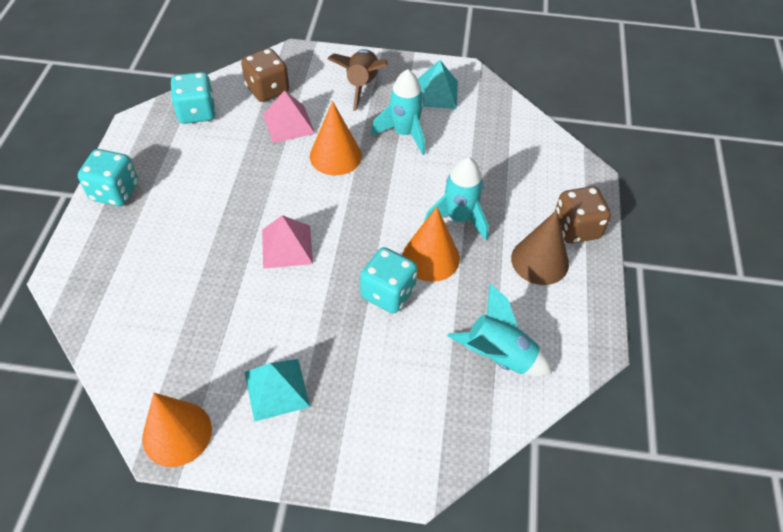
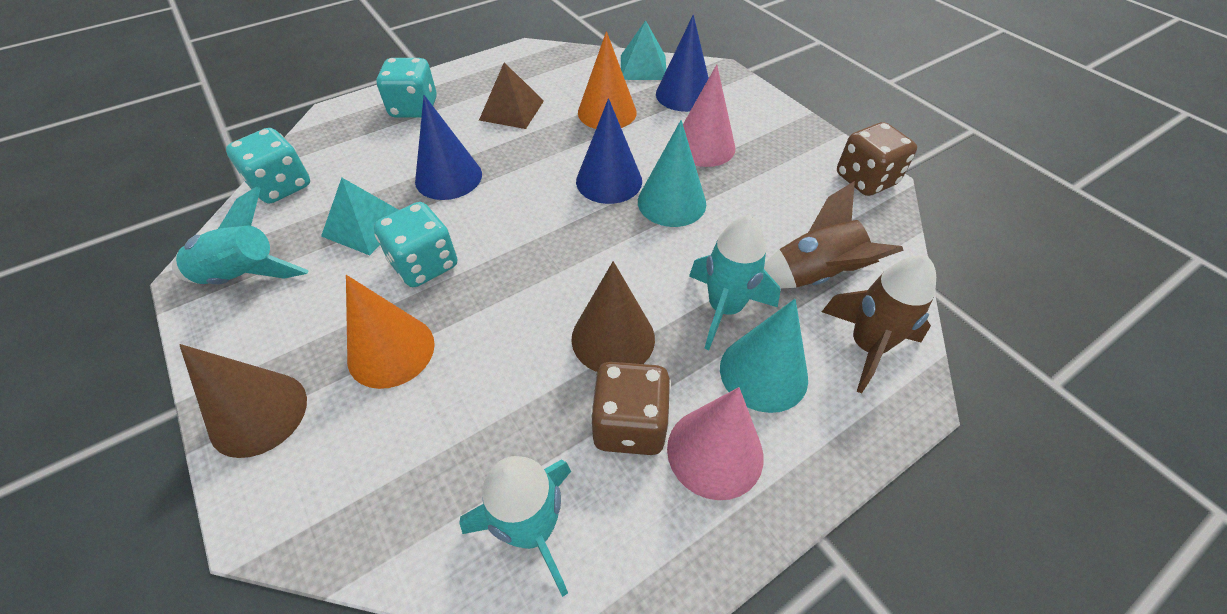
blue cone: 0 -> 3
brown cone: 1 -> 2
brown pyramid: 0 -> 1
brown rocket: 1 -> 2
orange cone: 3 -> 2
pink cone: 0 -> 2
pink pyramid: 2 -> 0
turquoise cone: 0 -> 2

